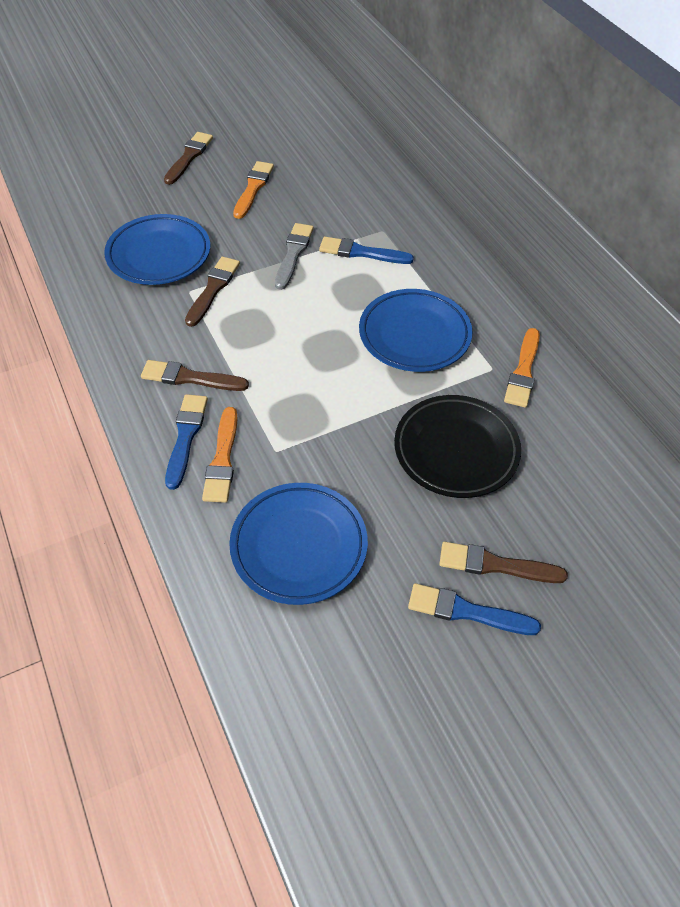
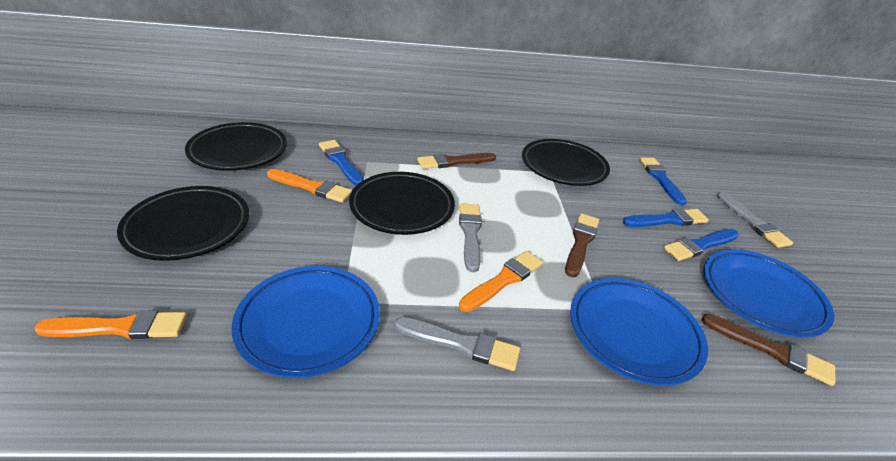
black plate: 1 -> 4
blue brush: 3 -> 4
brown brush: 4 -> 3
grey brush: 1 -> 3

